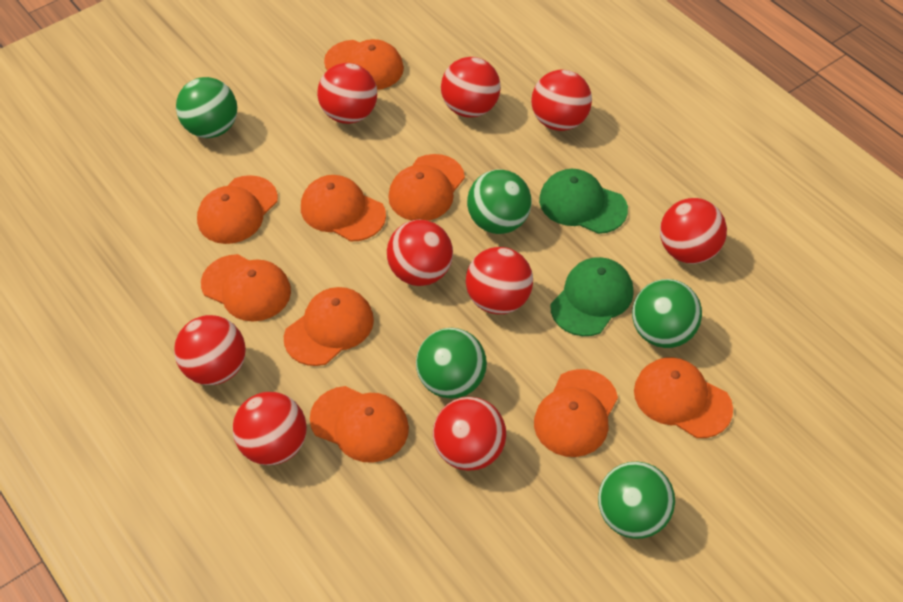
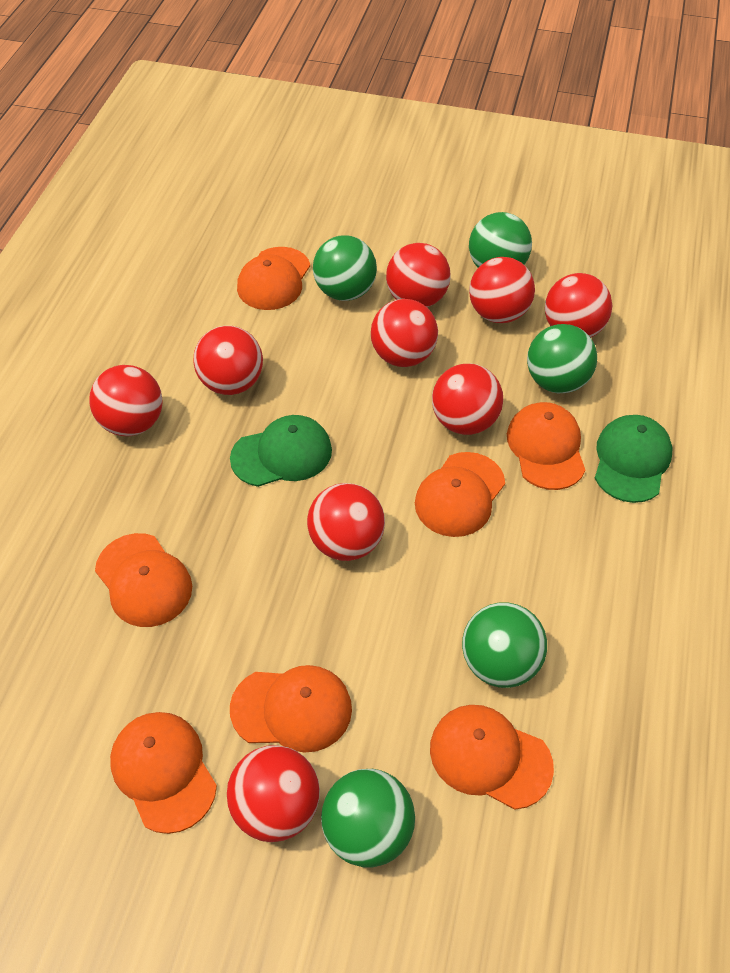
orange cap: 9 -> 7

